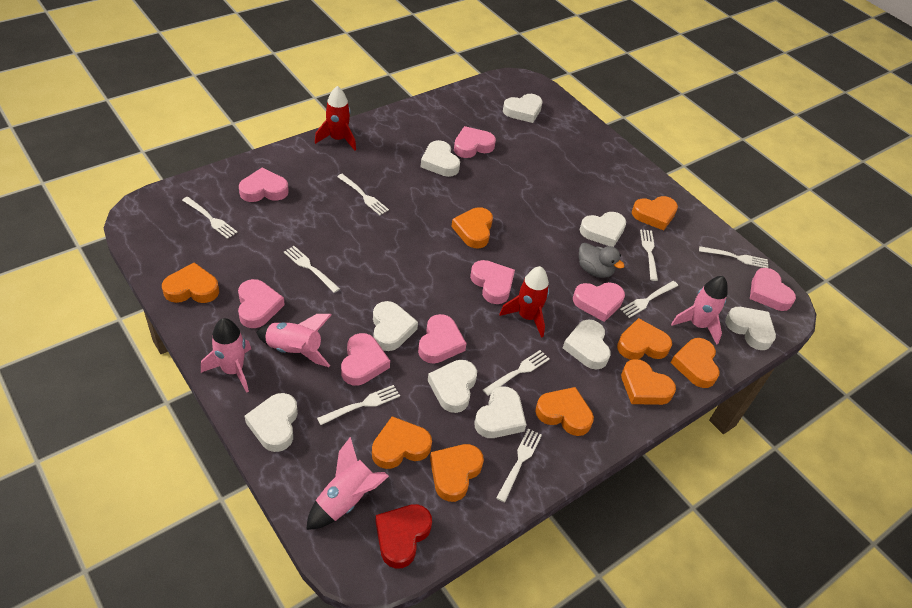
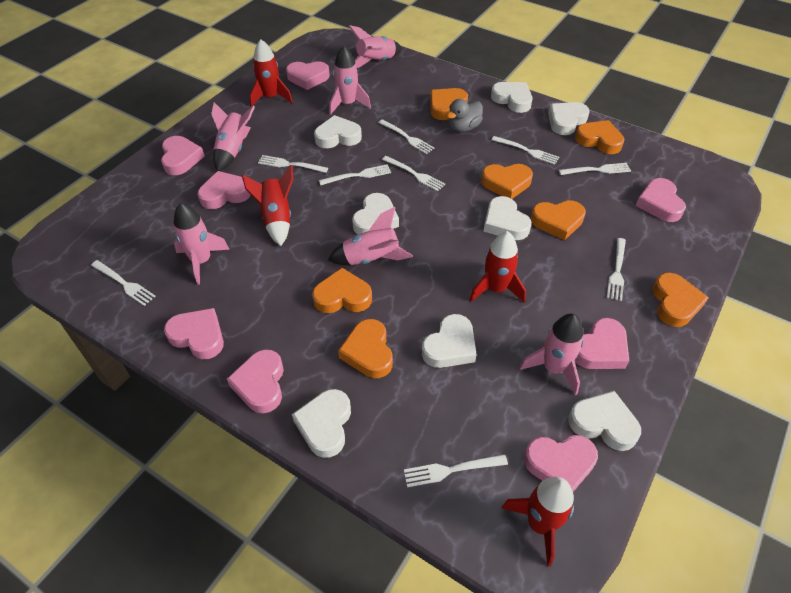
orange heart: 9 -> 7
pink rocket: 4 -> 6
red heart: 1 -> 0
red rocket: 2 -> 4
white heart: 9 -> 8

